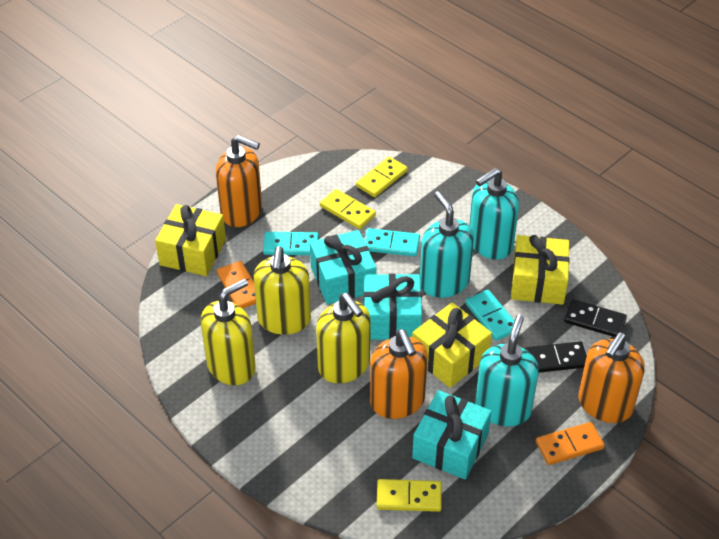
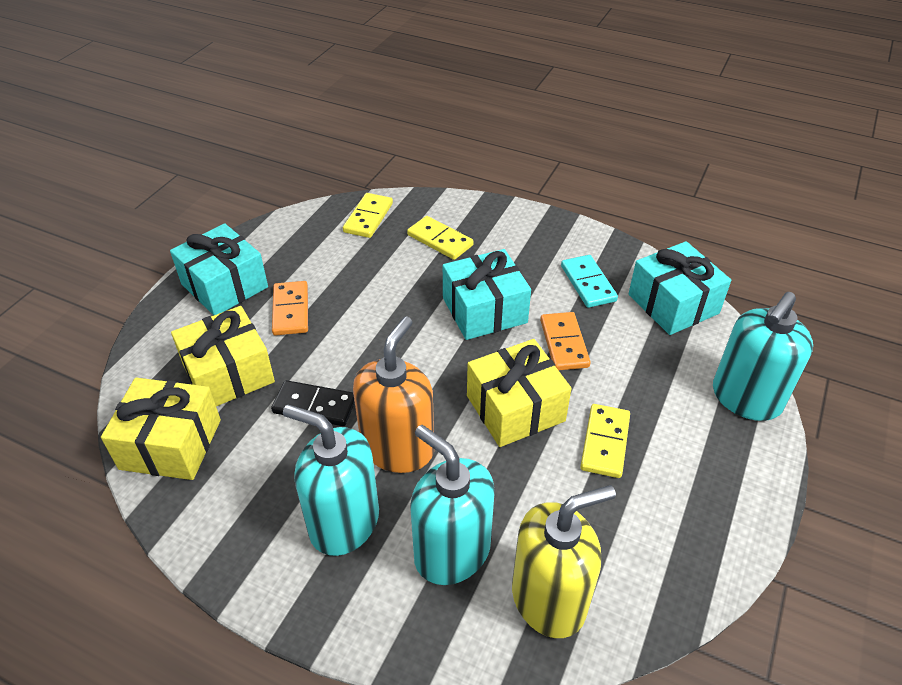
black domino: 2 -> 1
orange soap dispenser: 3 -> 1
turquoise domino: 3 -> 1
yellow soap dispenser: 3 -> 1

